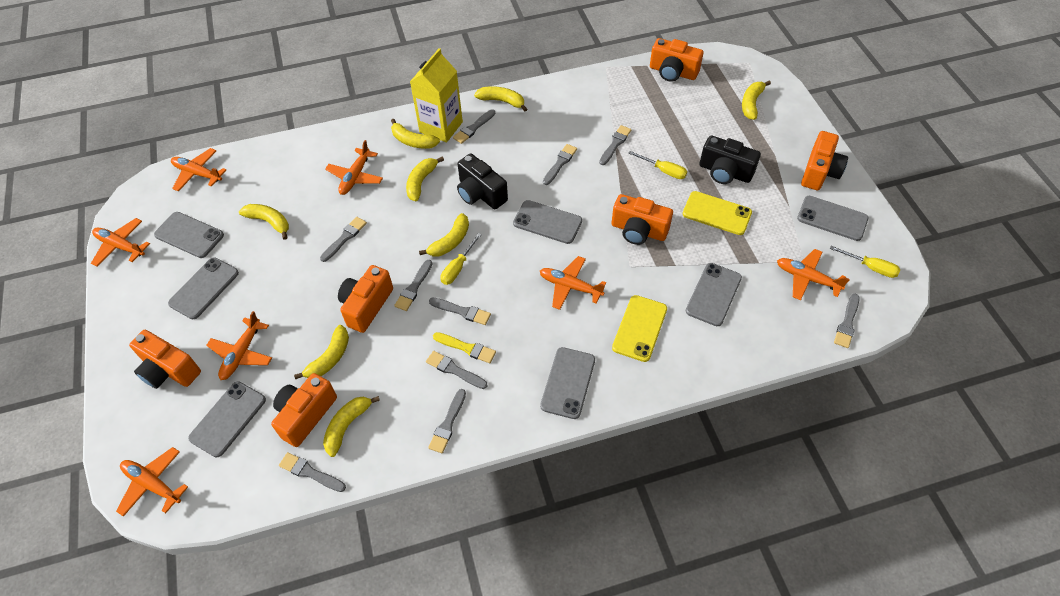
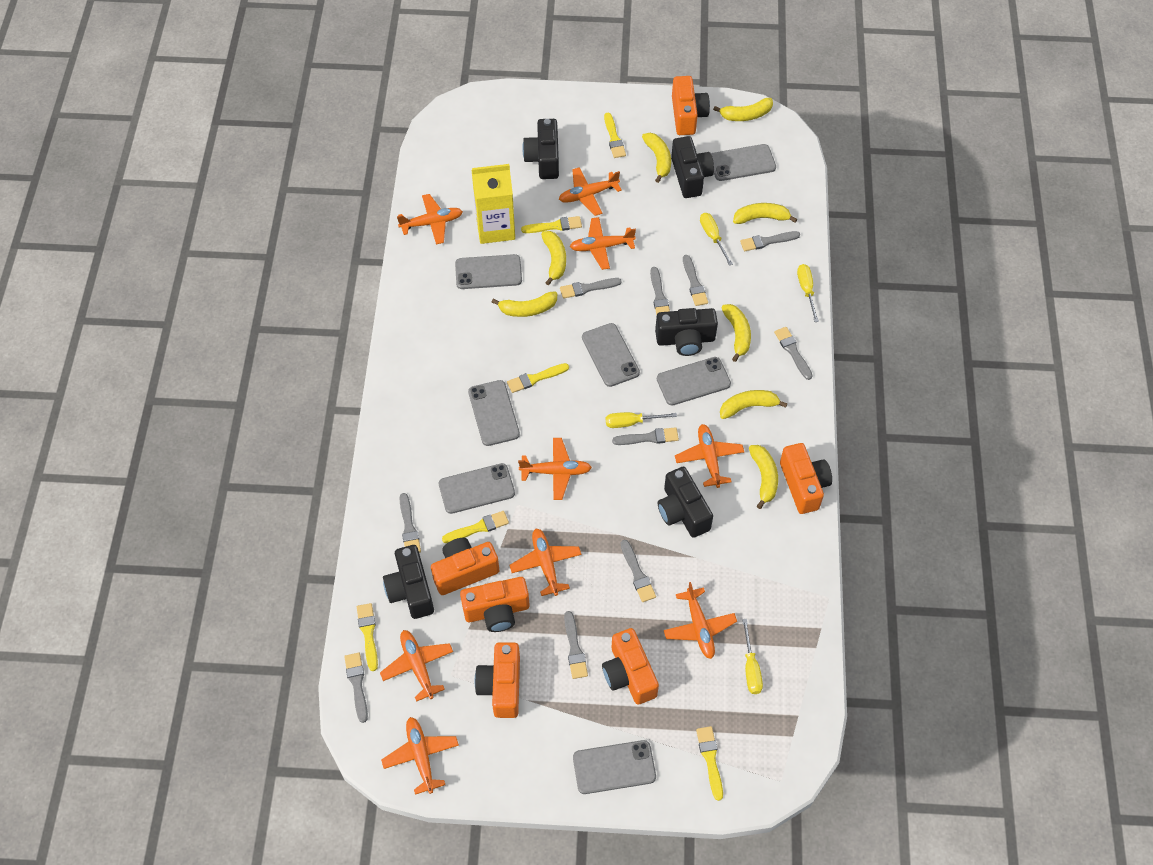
black camera: 2 -> 5
orange plane: 7 -> 9
yellow brush: 1 -> 6
yellow phone: 2 -> 0
yellow screwdriver: 3 -> 4

